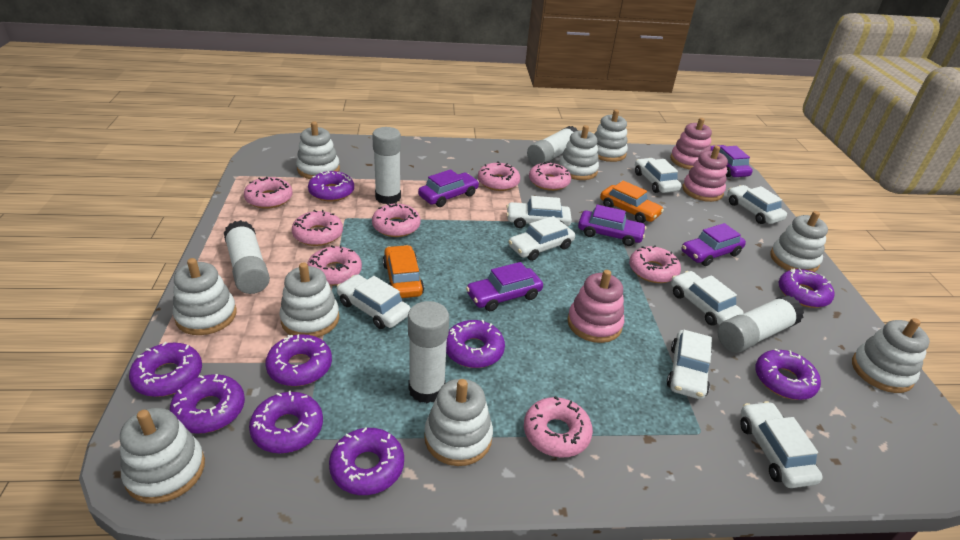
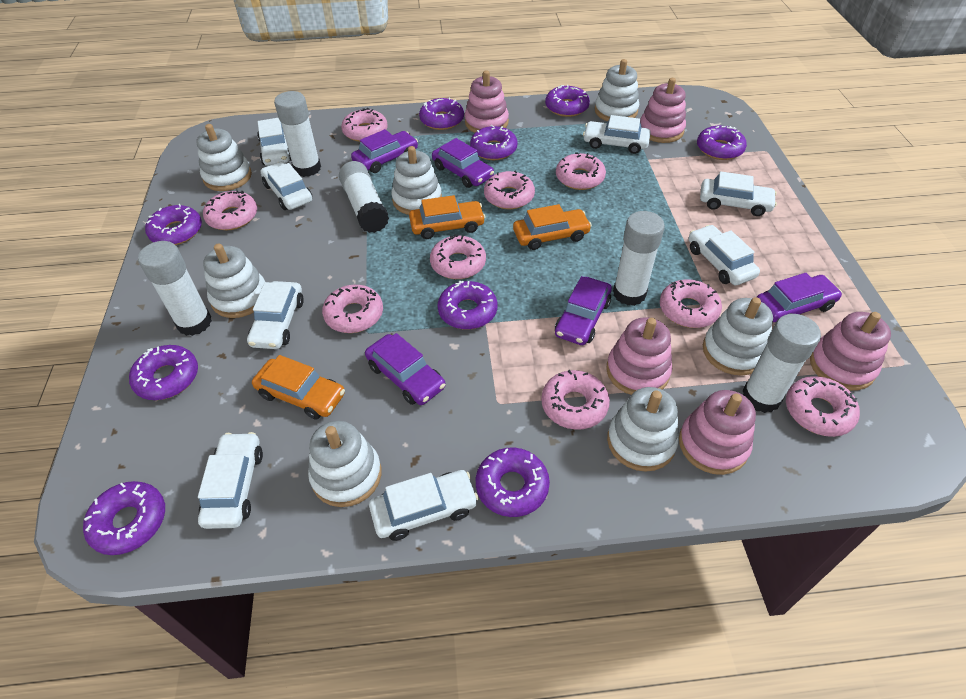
orange car: 2 -> 3
pink donut: 8 -> 9
pink stacking toy: 3 -> 5
white stacking toy: 9 -> 7

